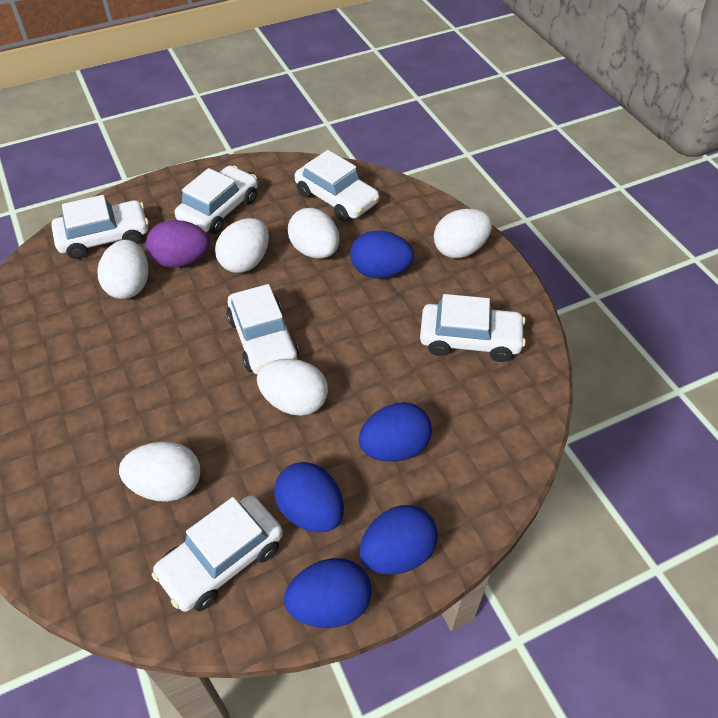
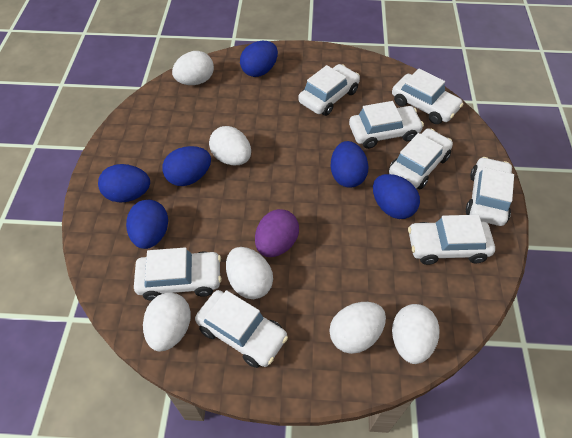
blue egg: 5 -> 6
white car: 6 -> 8

